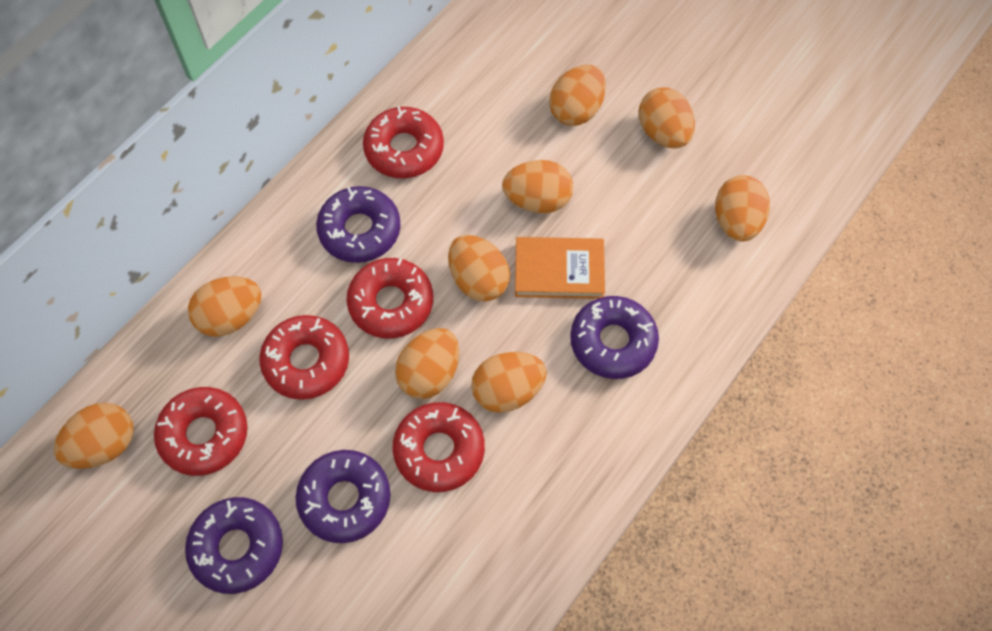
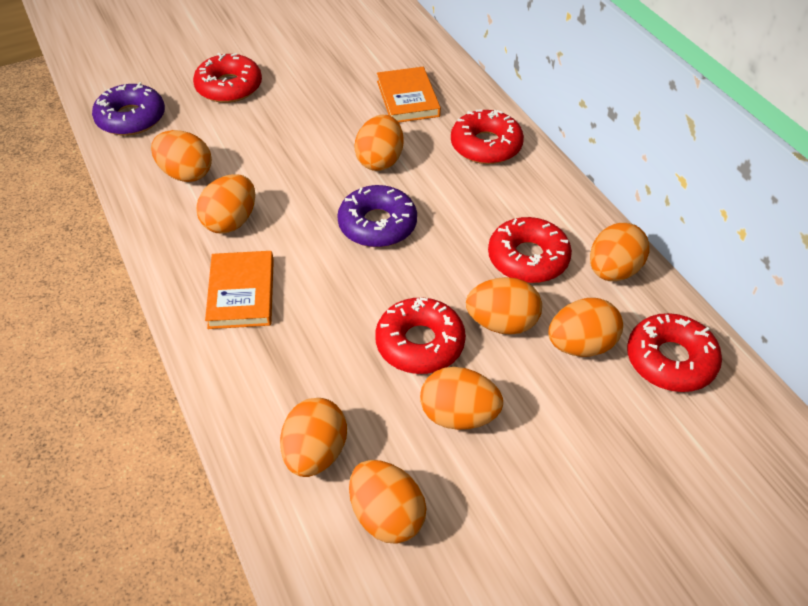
orange book: 1 -> 2
purple donut: 4 -> 2

